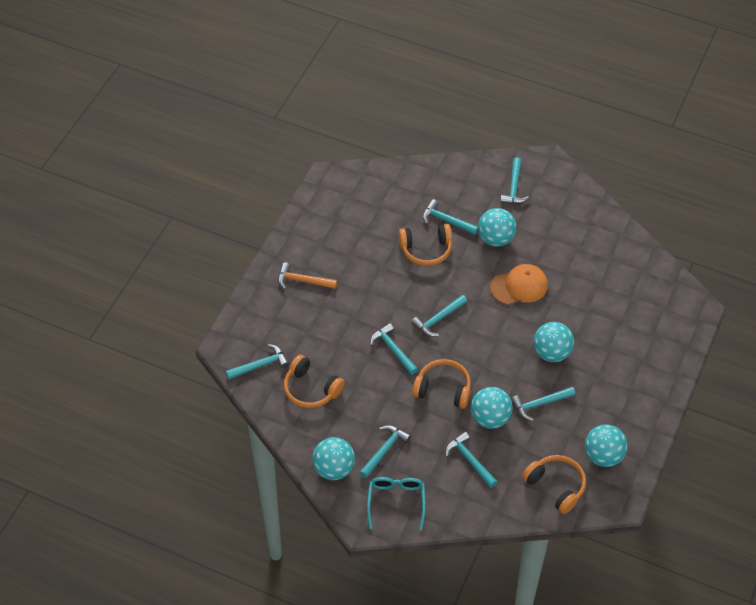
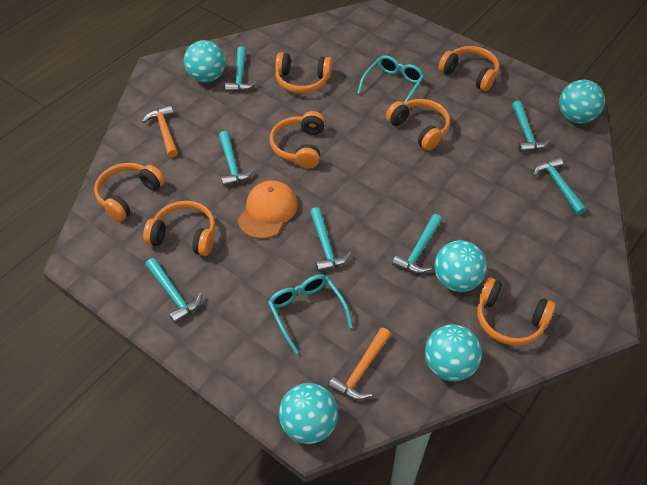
orange hammer: 1 -> 2
orange headphones: 4 -> 7
turquoise glasses: 1 -> 2
turquoise hammer: 8 -> 7

